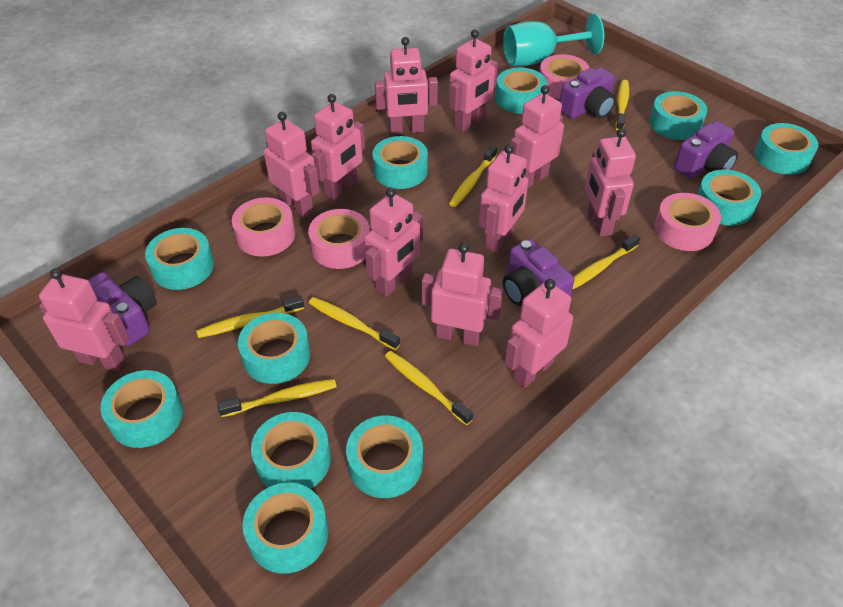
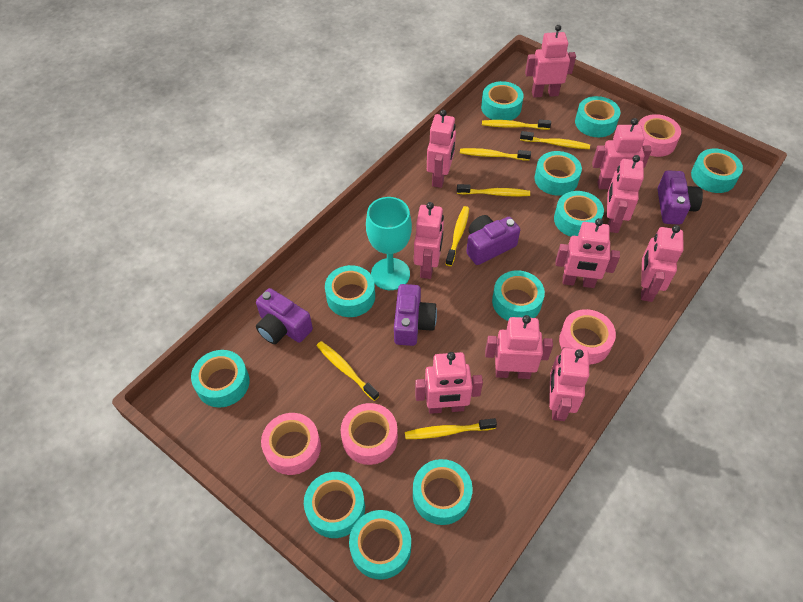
pink robot: 11 -> 10

